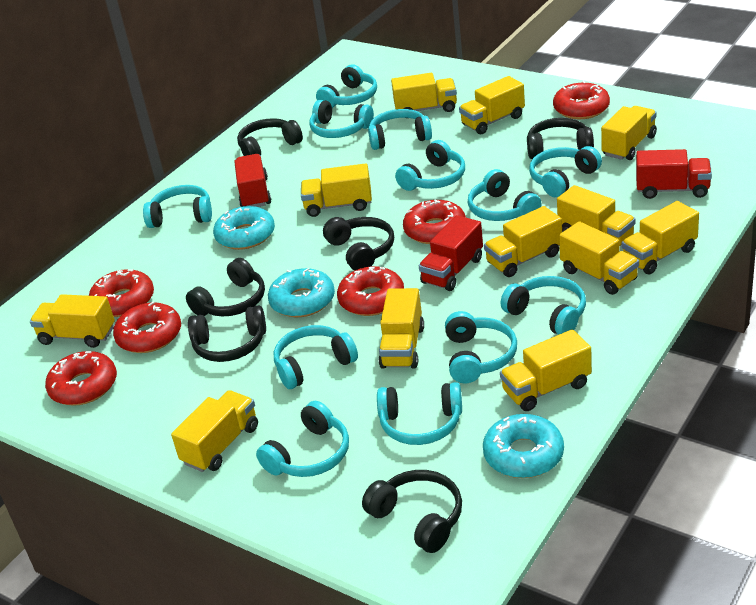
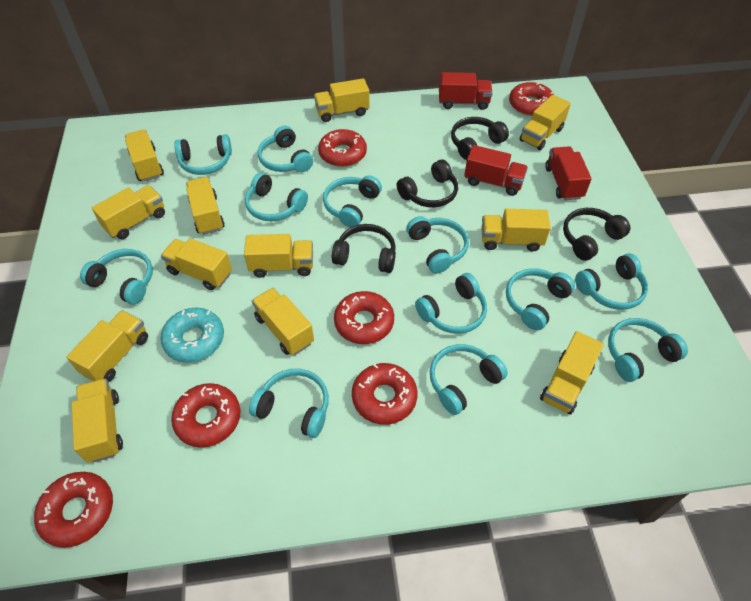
black headphones: 6 -> 4
turquoise donut: 3 -> 1

